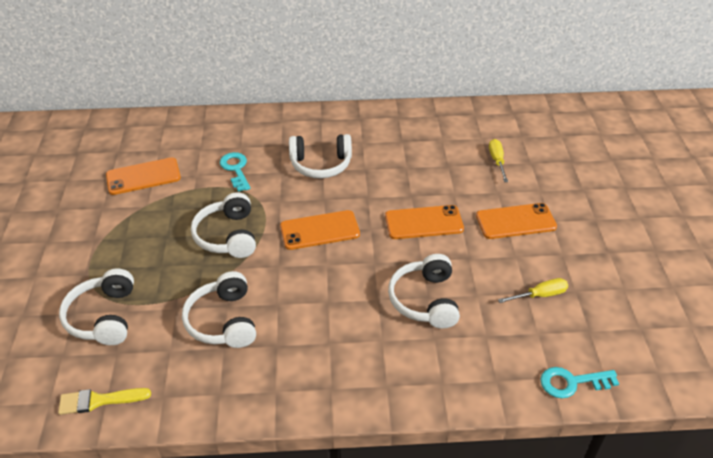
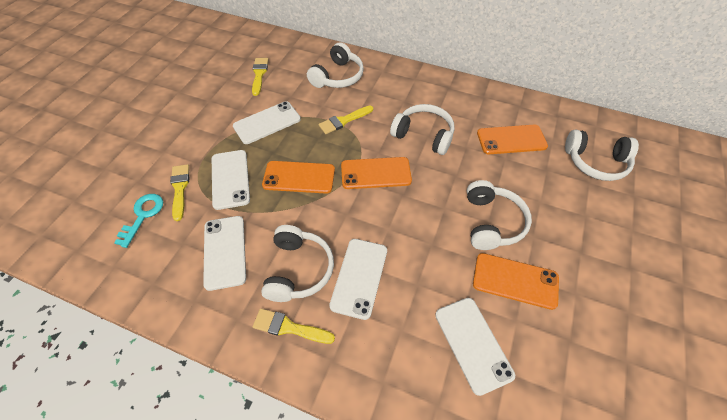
turquoise key: 2 -> 1
white phone: 0 -> 5
yellow brush: 1 -> 4
yellow screwdriver: 2 -> 0

